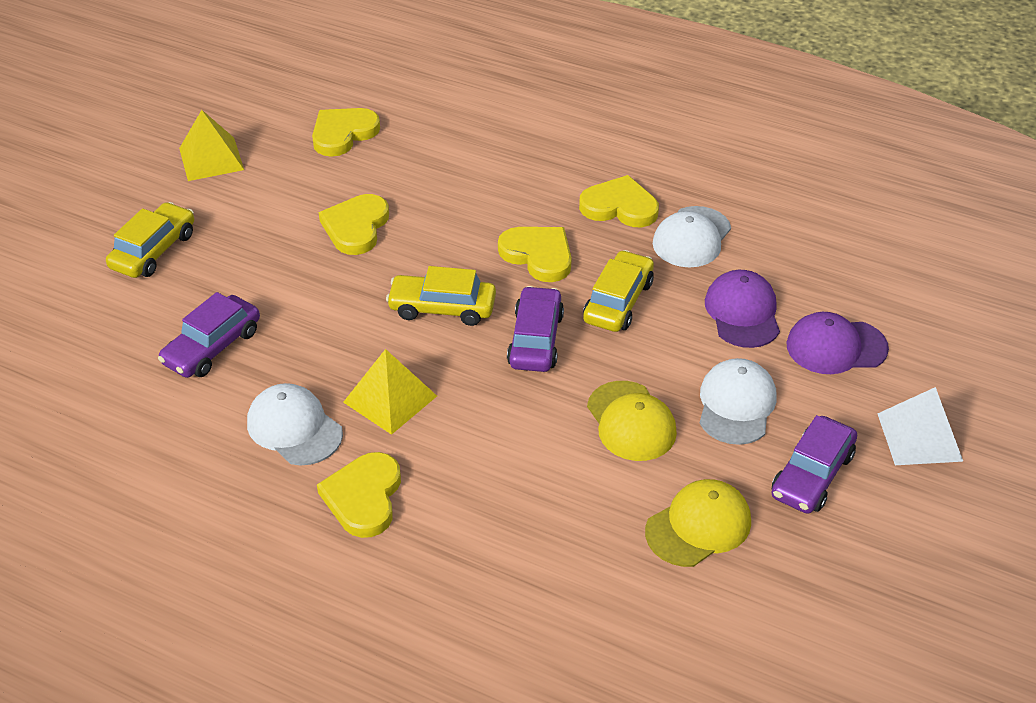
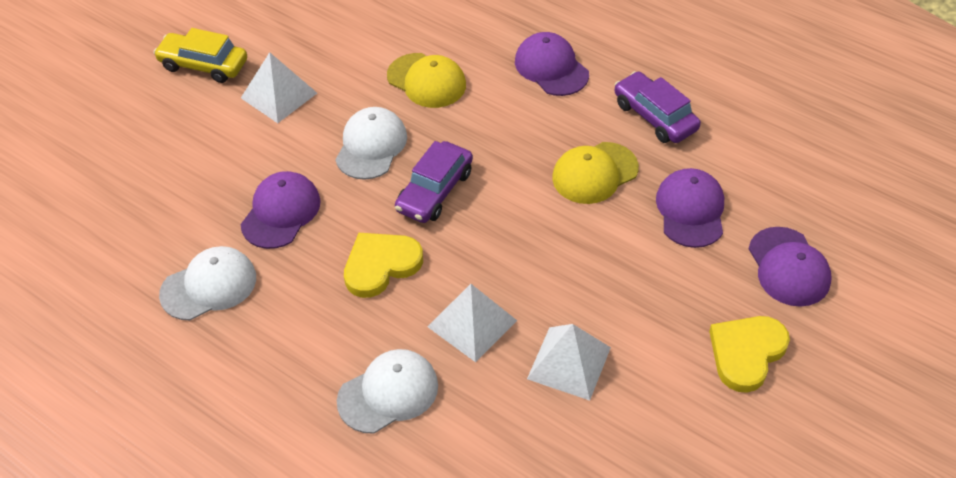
purple cap: 2 -> 4
purple car: 3 -> 2
white pyramid: 1 -> 3
yellow car: 3 -> 1
yellow heart: 5 -> 2
yellow pyramid: 2 -> 0

